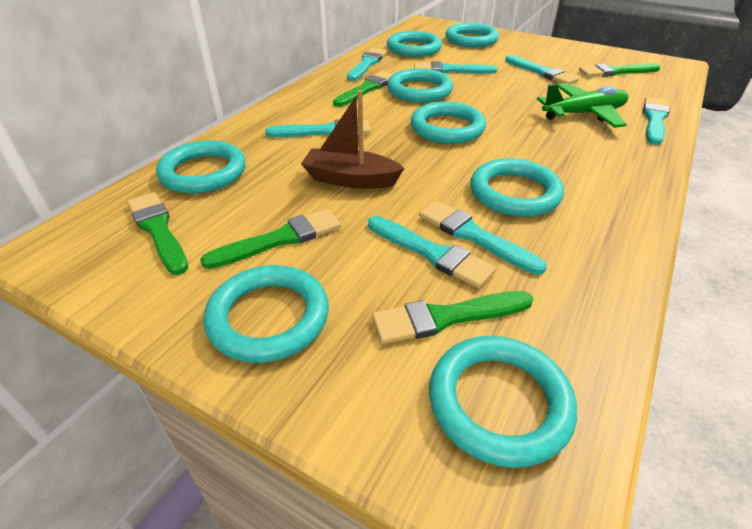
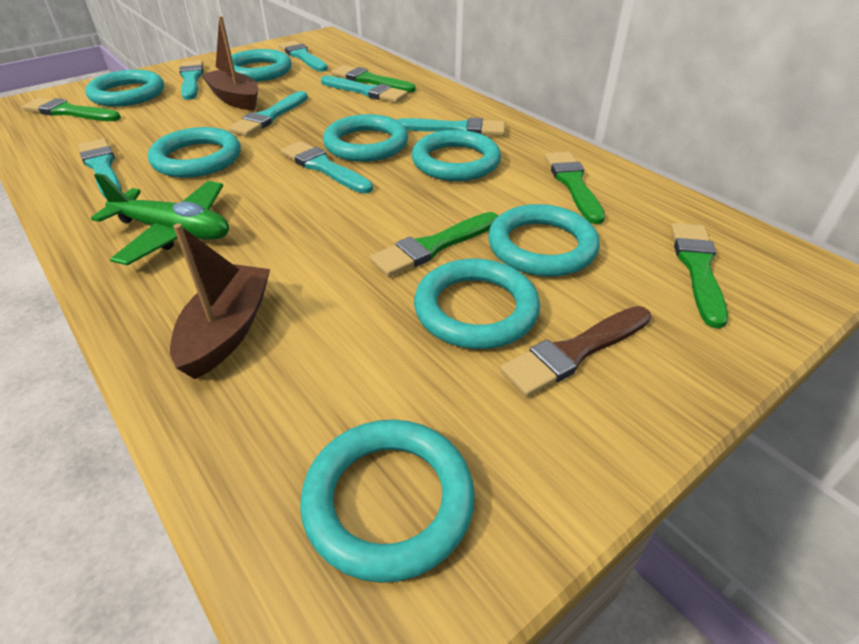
brown boat: 1 -> 2
brown brush: 0 -> 1

